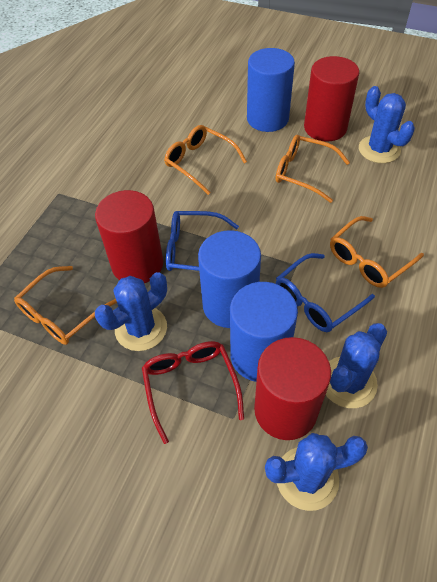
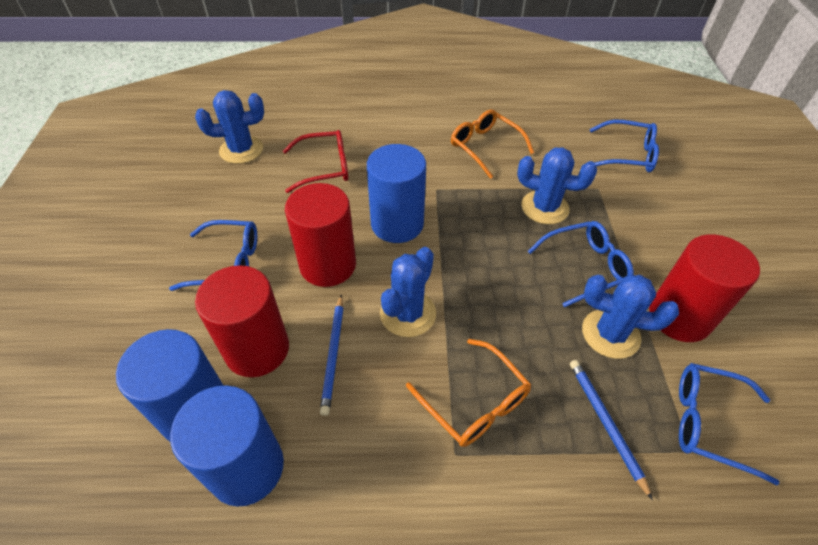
blue glasses: 2 -> 4
blue pencil: 0 -> 2
orange glasses: 4 -> 2

